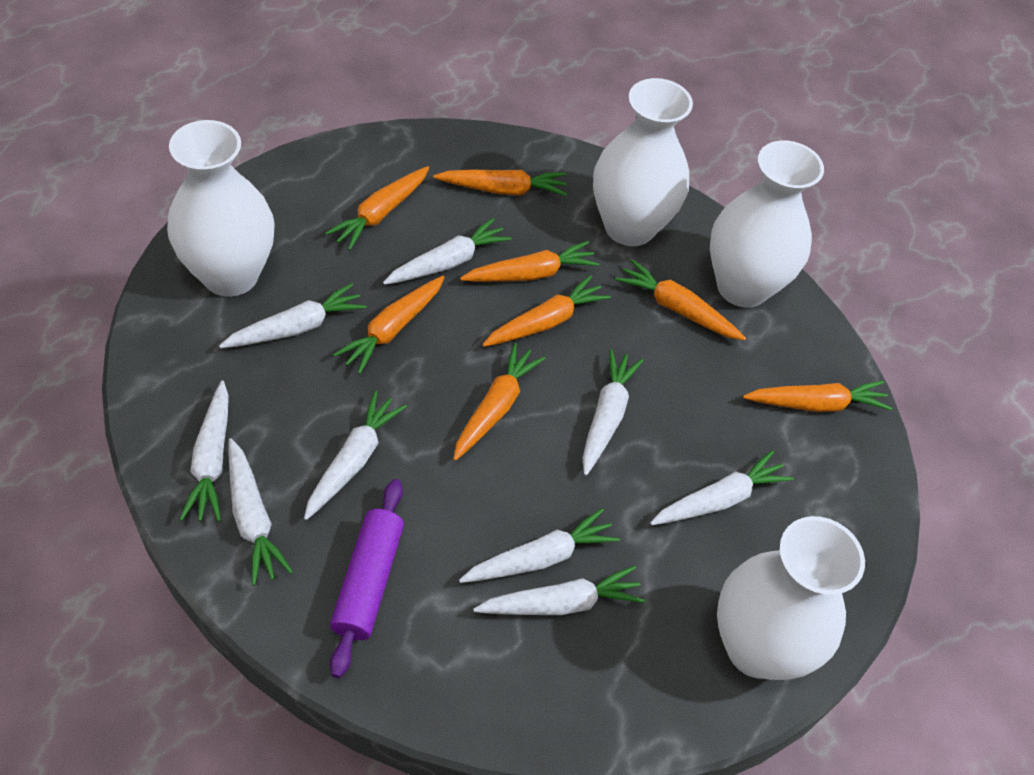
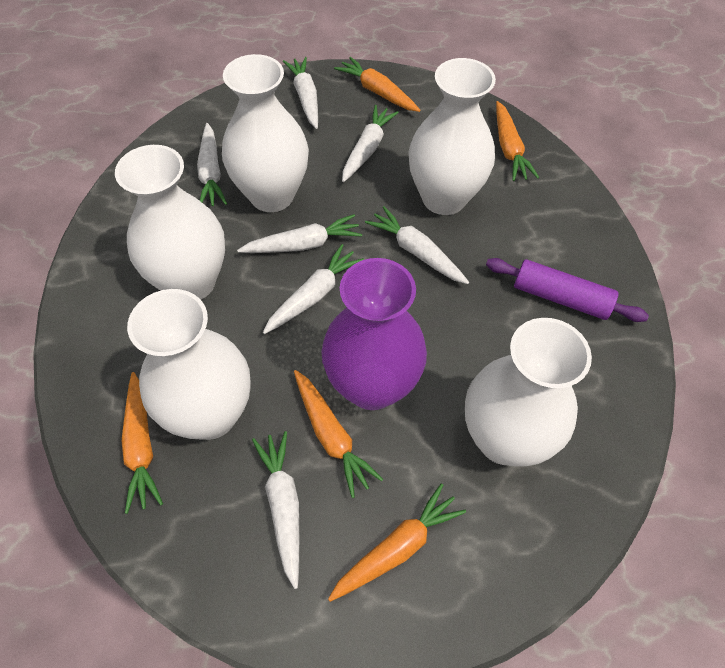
orange carrot: 8 -> 5
purple vase: 0 -> 1
white carrot: 9 -> 7
white vase: 4 -> 5

